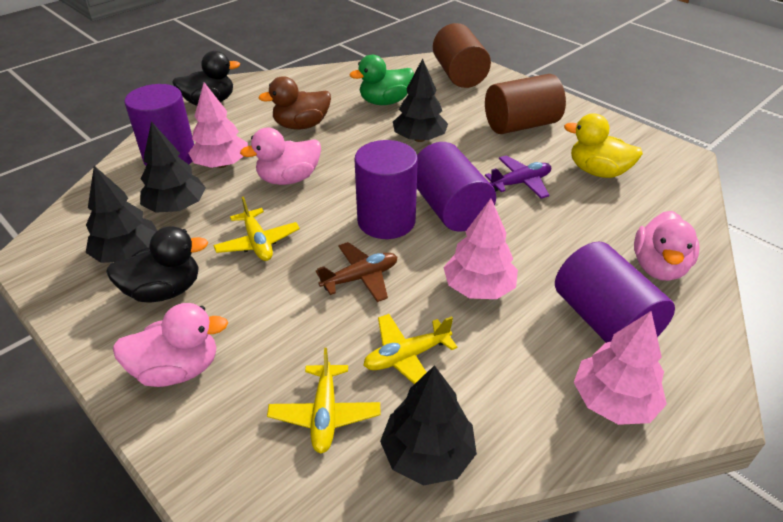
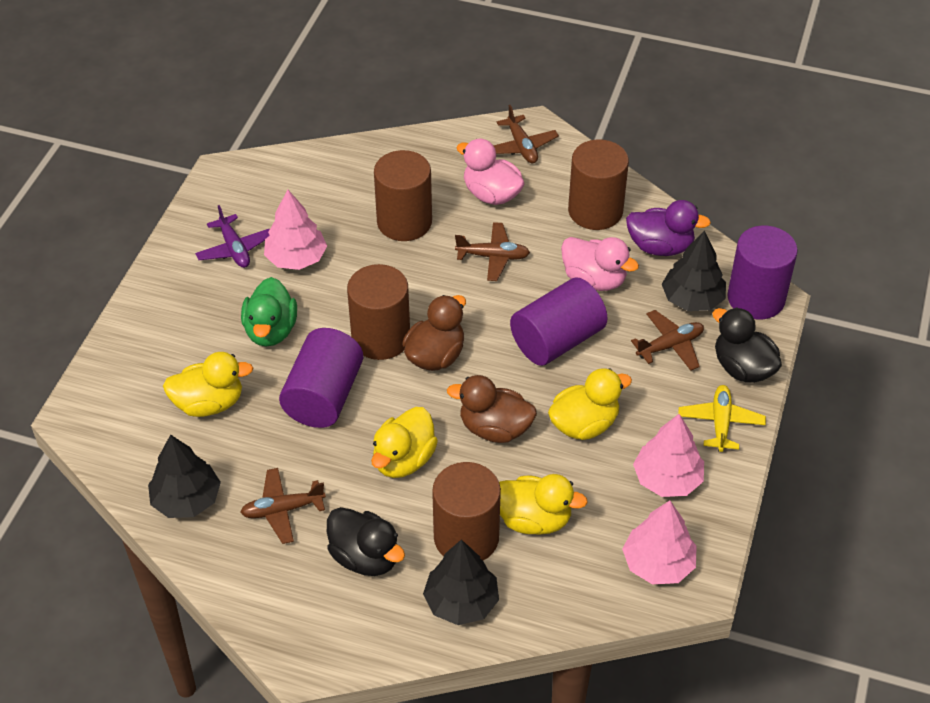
black tree: 4 -> 3
brown cylinder: 2 -> 4
brown duck: 1 -> 2
brown plane: 1 -> 4
pink duck: 3 -> 2
purple cylinder: 4 -> 3
purple duck: 0 -> 1
yellow duck: 1 -> 4
yellow plane: 3 -> 1

